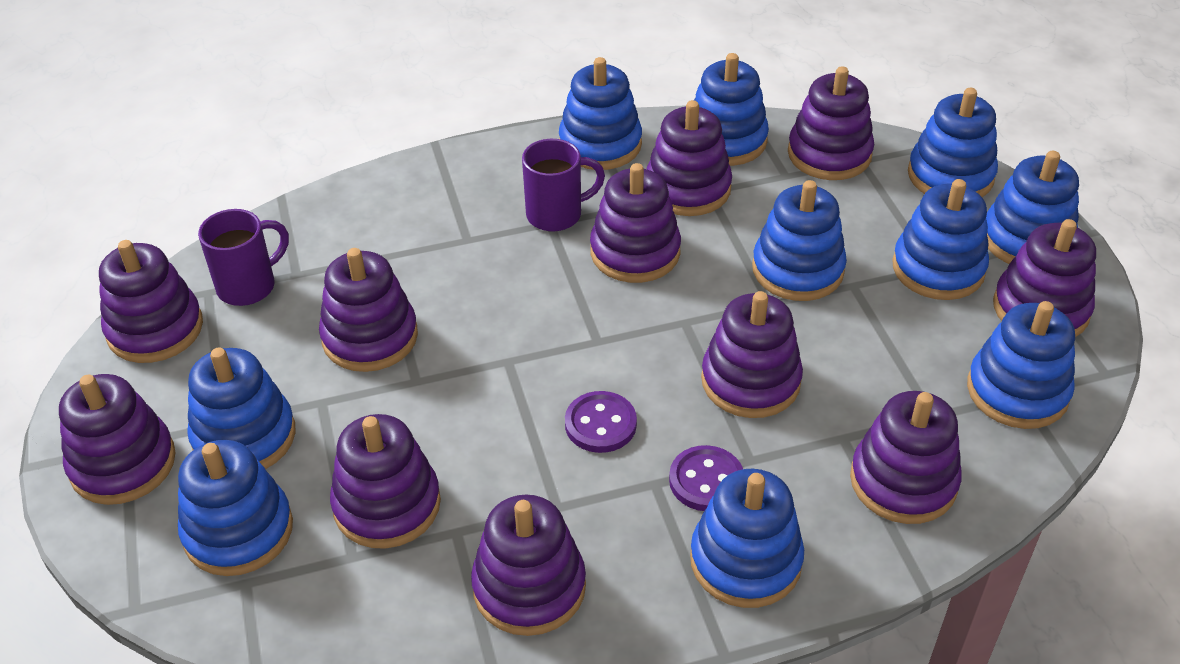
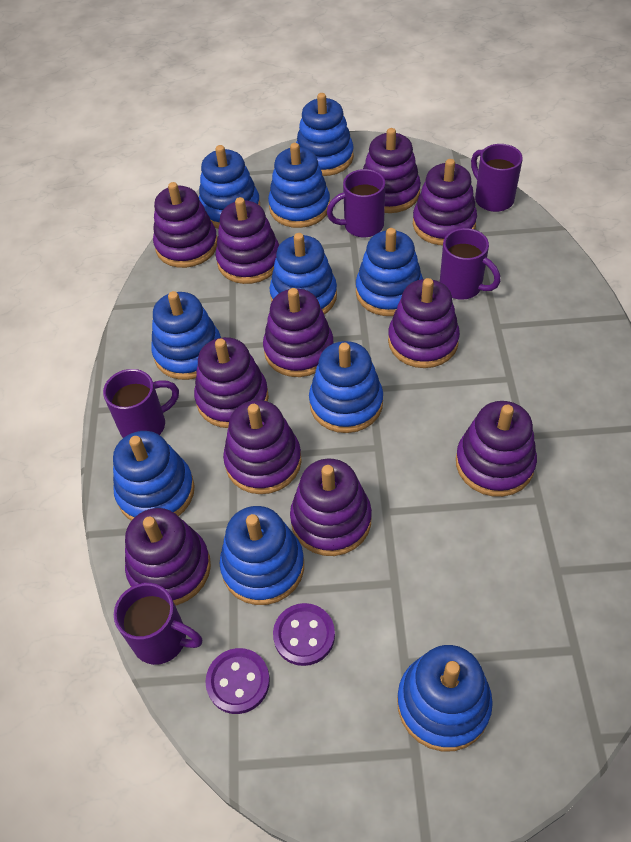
purple mug: 2 -> 5

